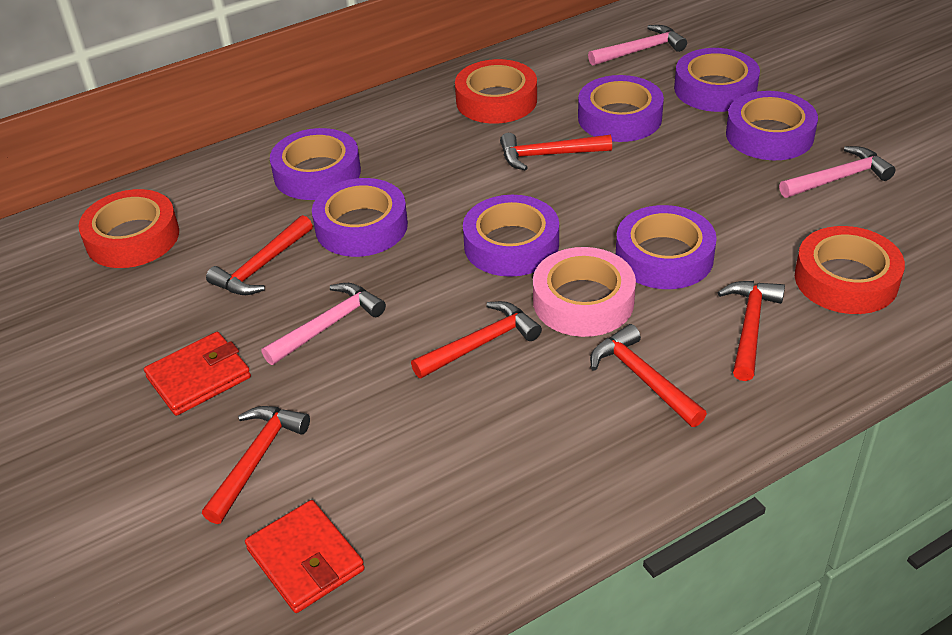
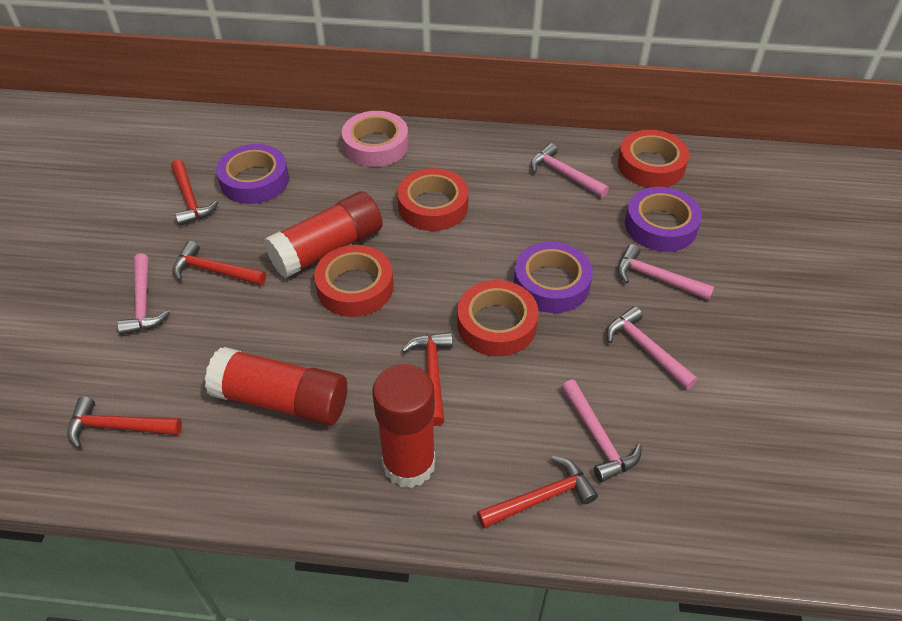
pink hammer: 3 -> 5
purple tape: 7 -> 3
red glue stick: 0 -> 3
red hammer: 6 -> 5
red tape: 3 -> 4
red wallet: 2 -> 0

